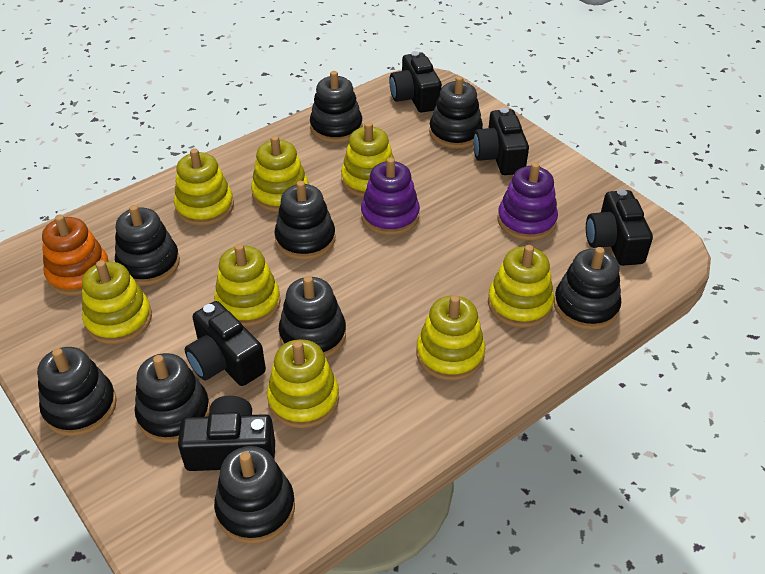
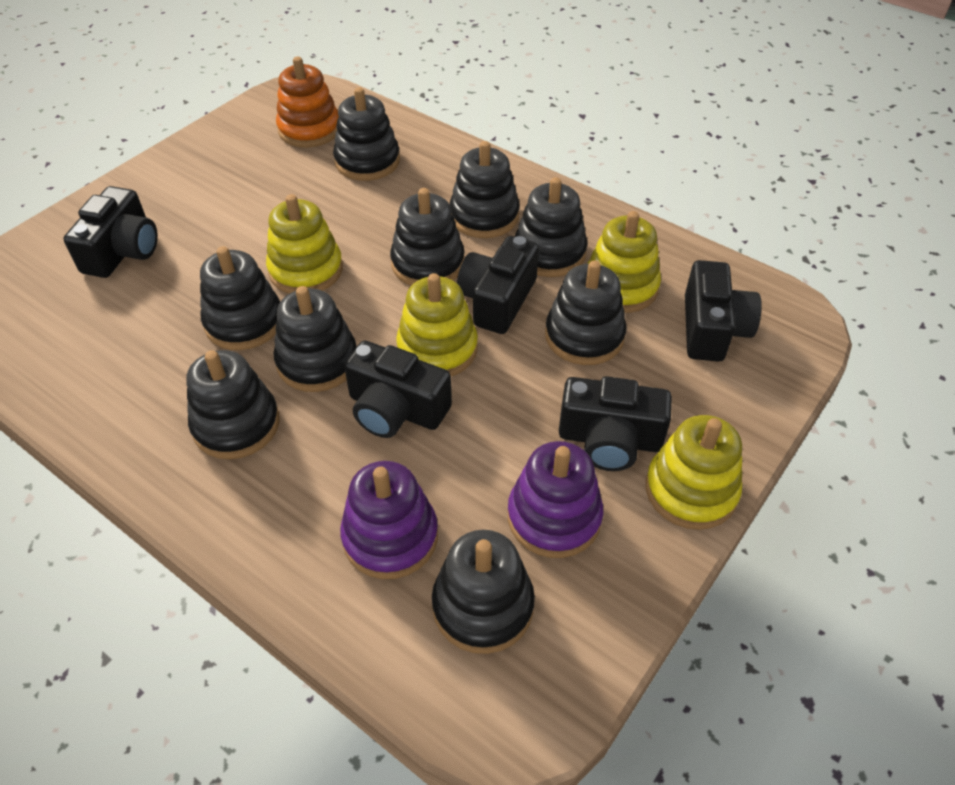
yellow stacking toy: 8 -> 4

